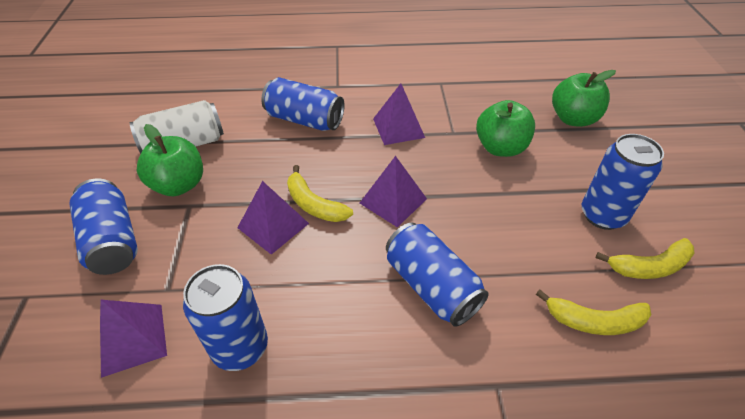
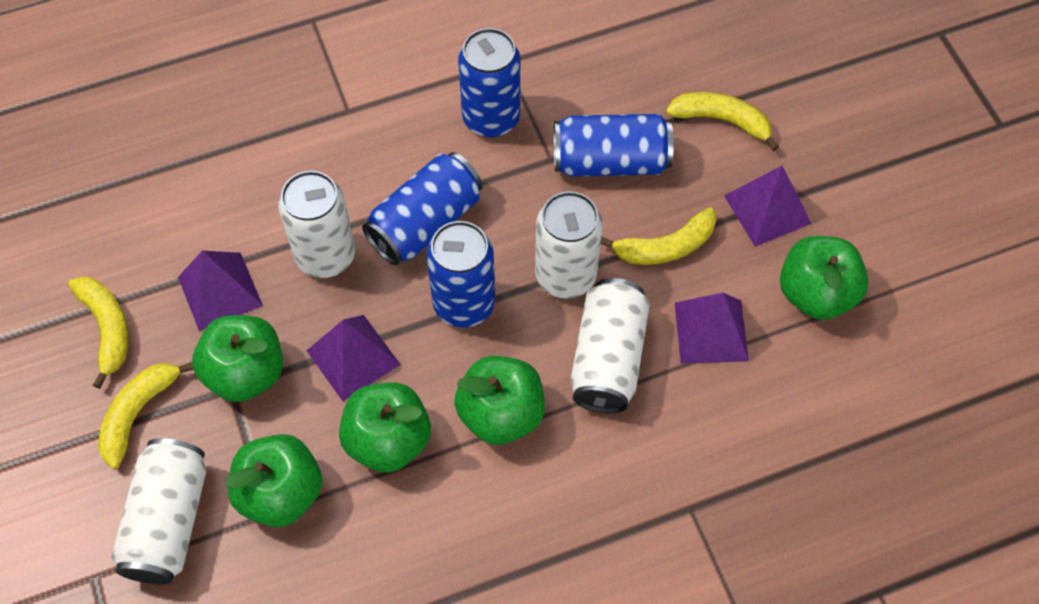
blue can: 5 -> 4
green apple: 3 -> 5
white can: 1 -> 4
yellow banana: 3 -> 4

